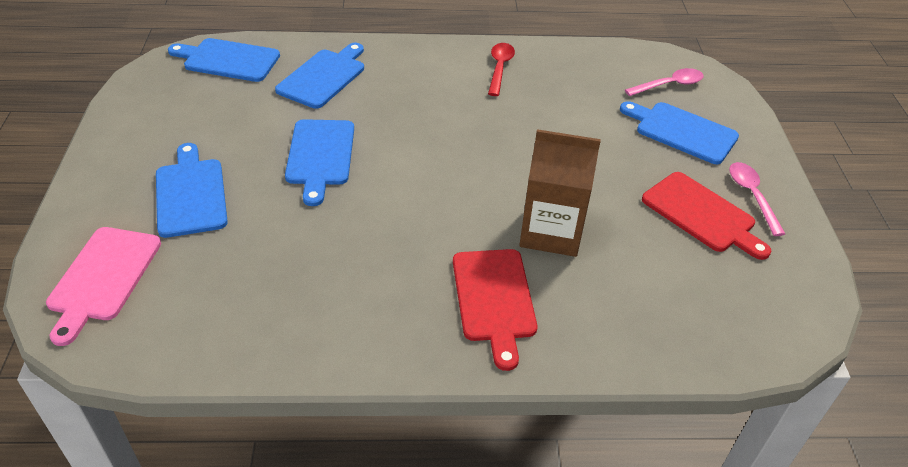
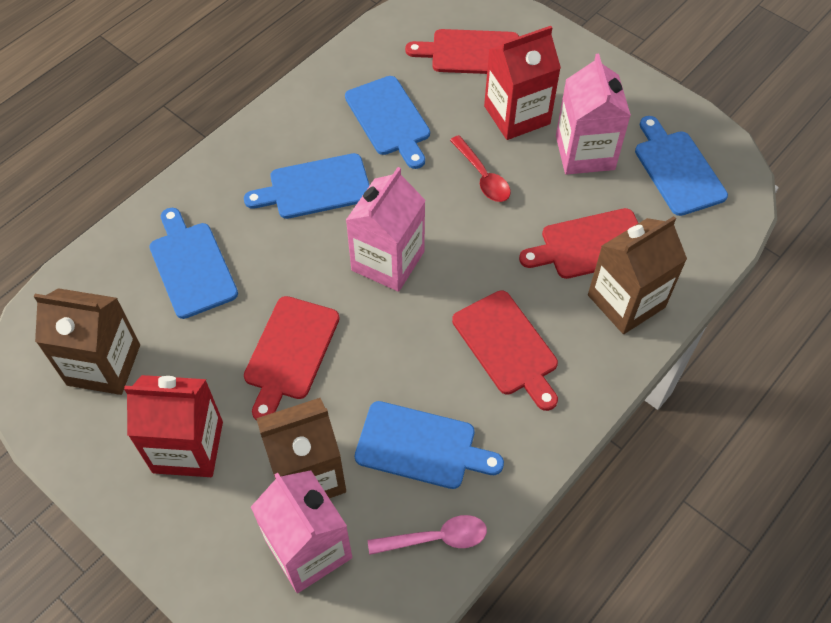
brown carton: 1 -> 3
pink carton: 0 -> 3
pink cutting board: 1 -> 0
pink spoon: 2 -> 1
red carton: 0 -> 2
red cutting board: 2 -> 4

